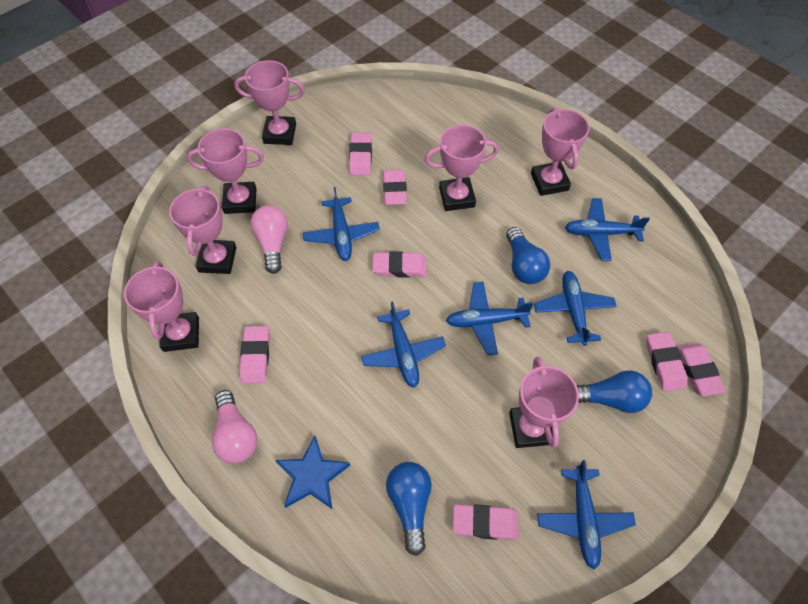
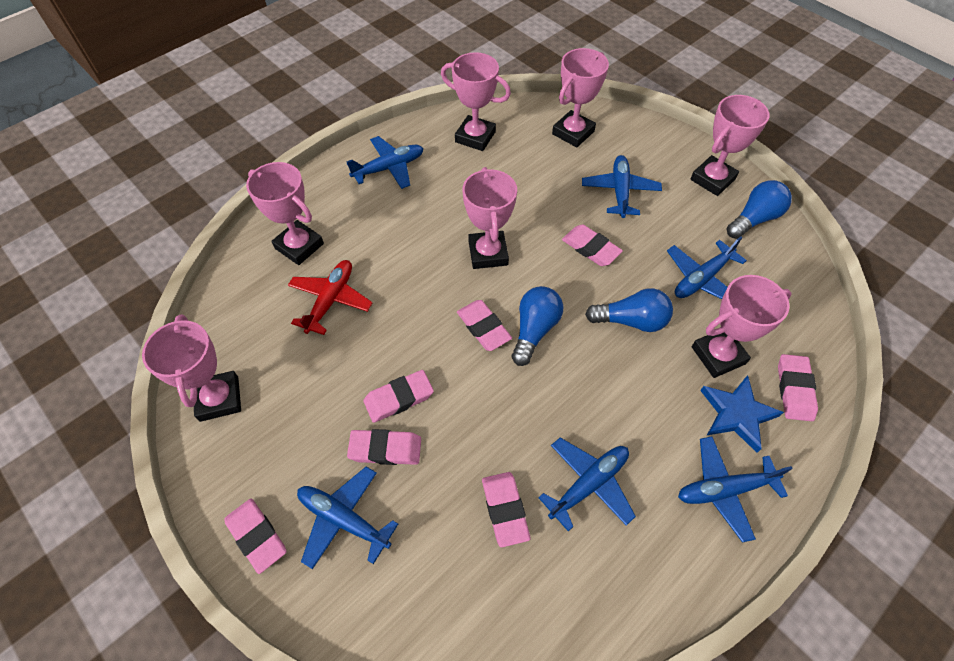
pink light bulb: 2 -> 0
red plane: 0 -> 1

